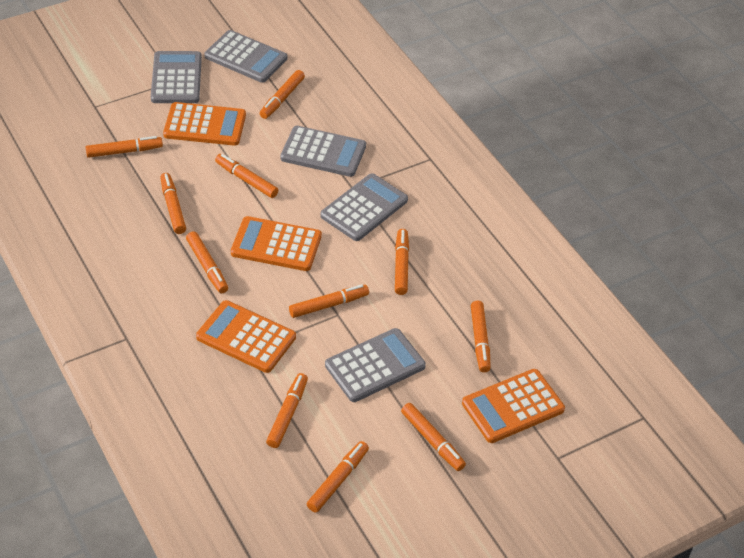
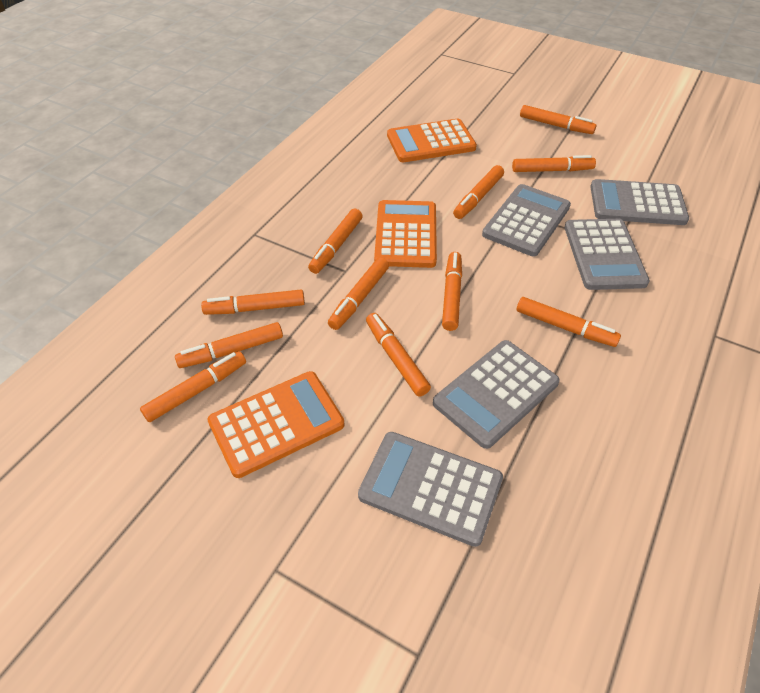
orange calculator: 4 -> 3

